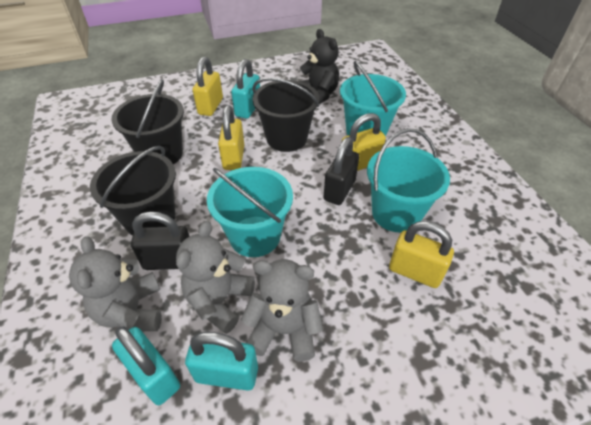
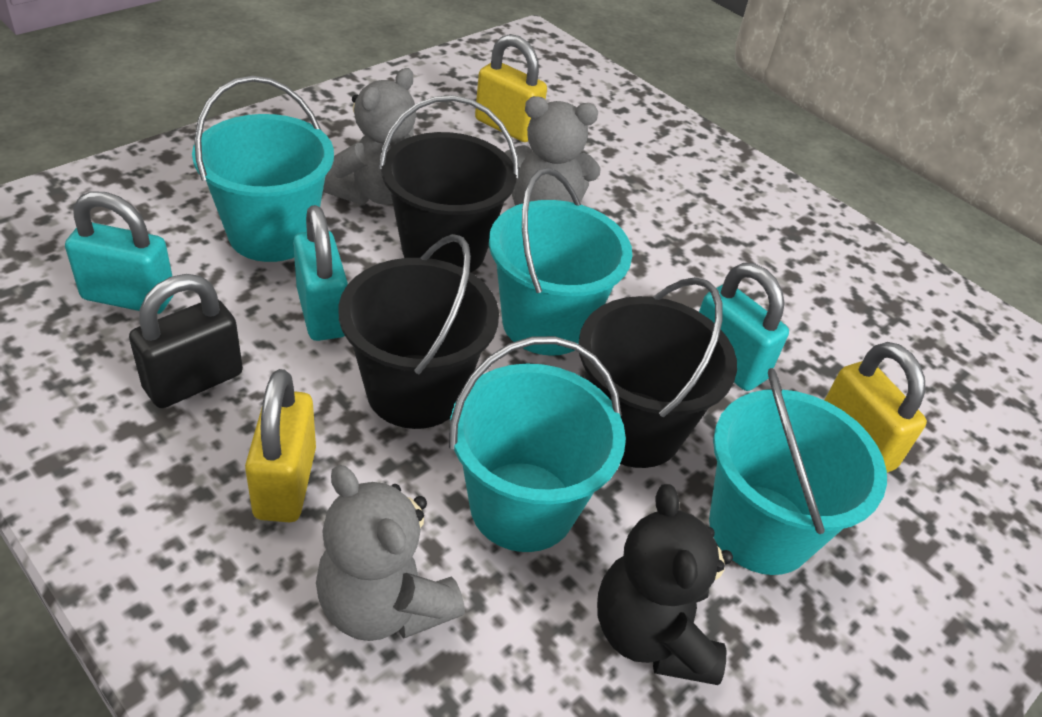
black padlock: 2 -> 1
turquoise bucket: 3 -> 4
yellow padlock: 4 -> 3

